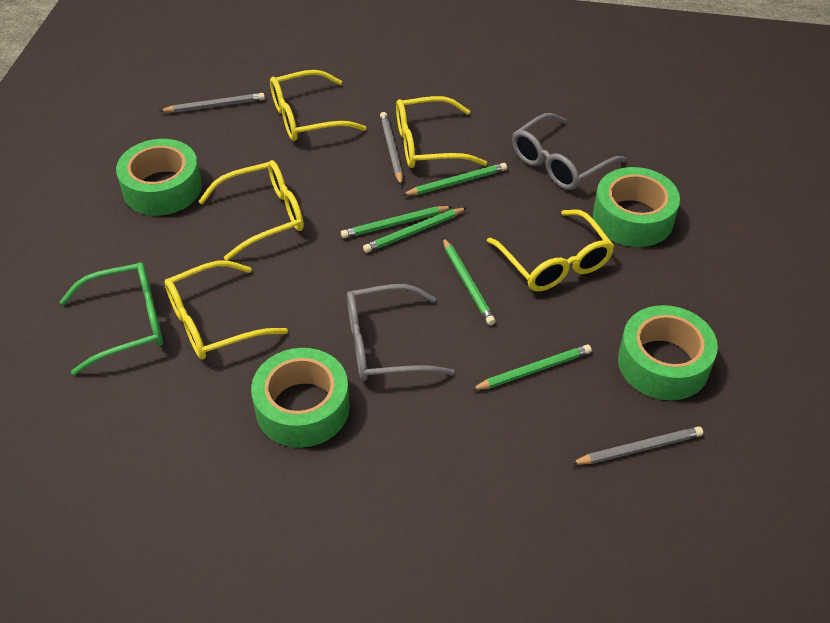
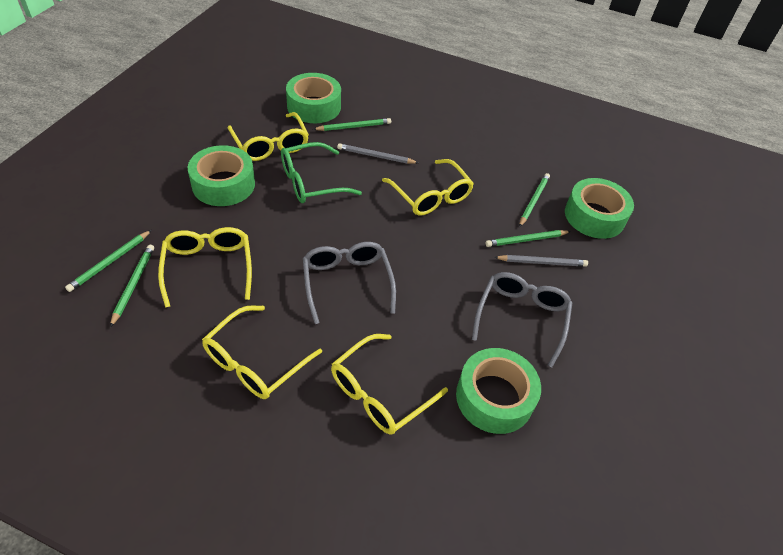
grey pencil: 3 -> 2

